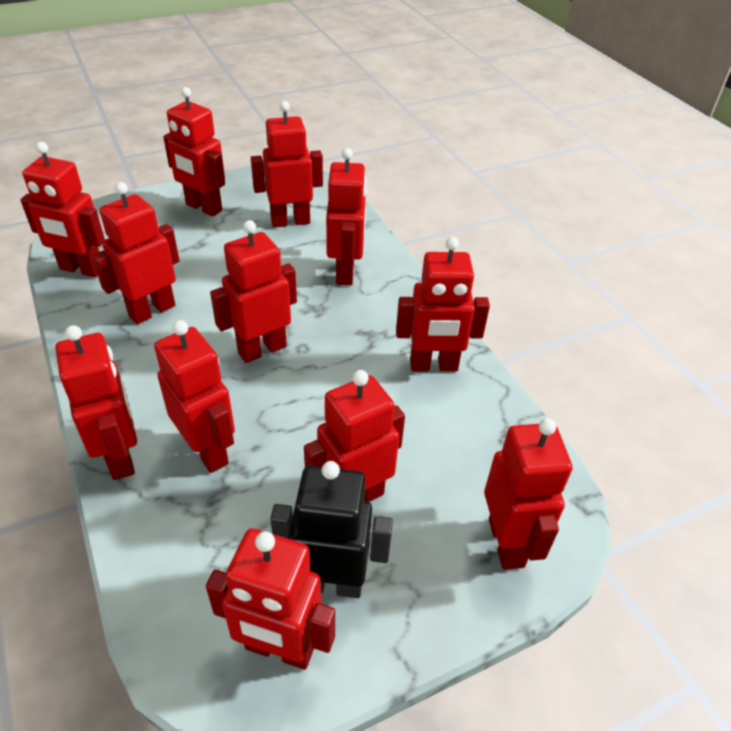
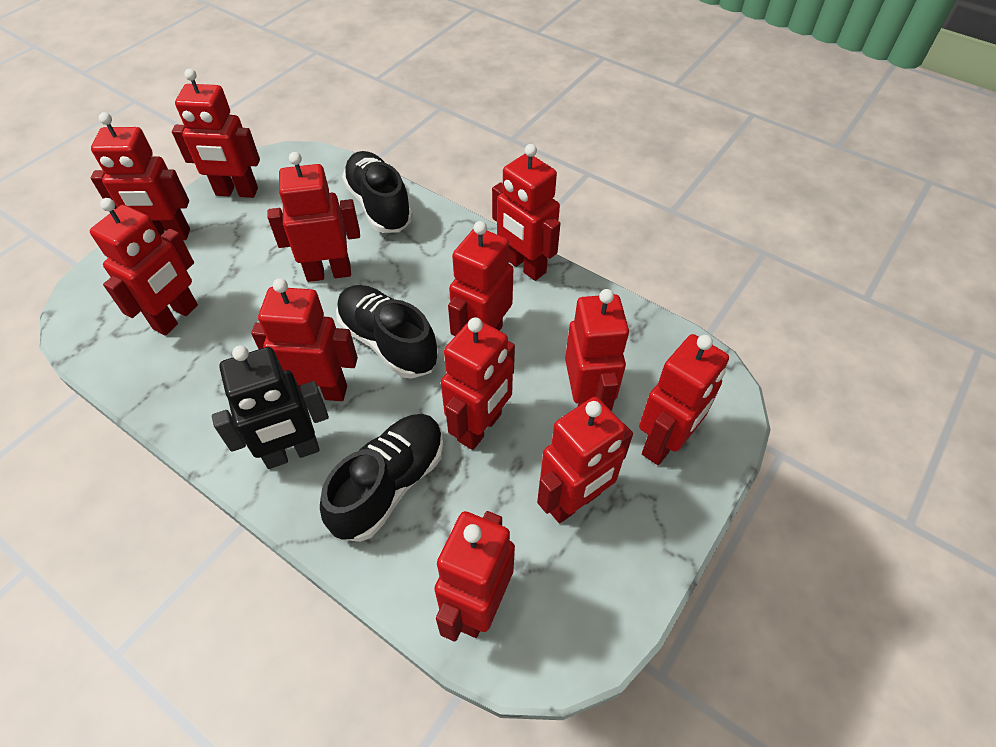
black shoe: 0 -> 3

